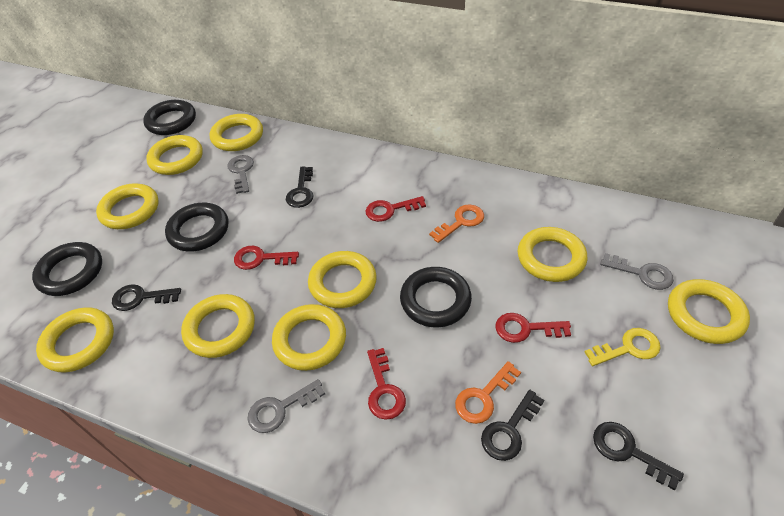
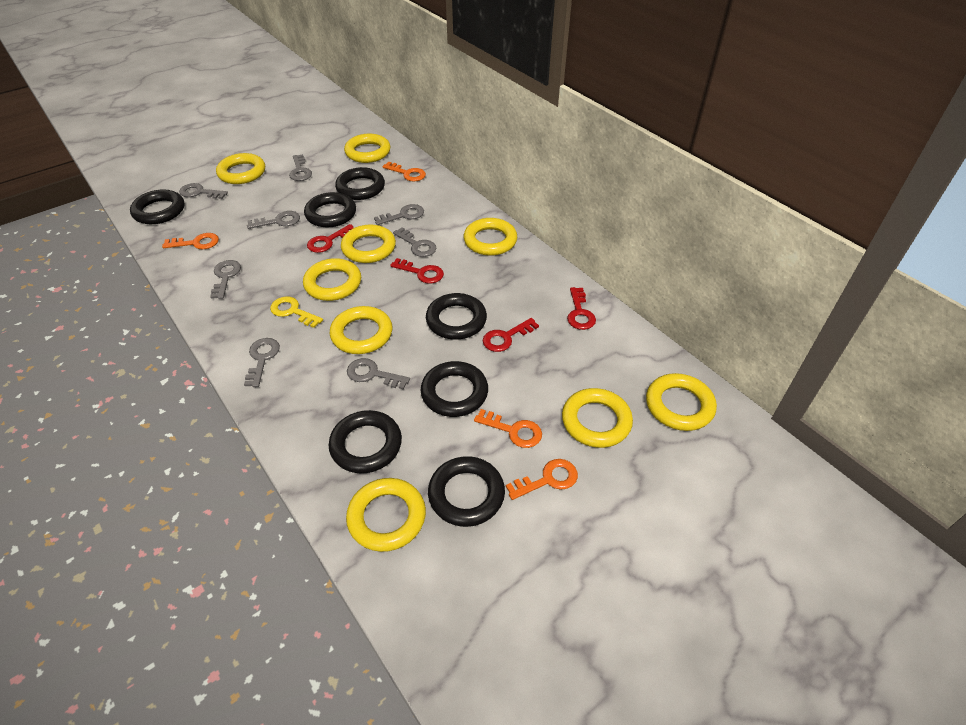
black key: 4 -> 0
black ring: 4 -> 7
grey key: 3 -> 8
orange key: 2 -> 4

